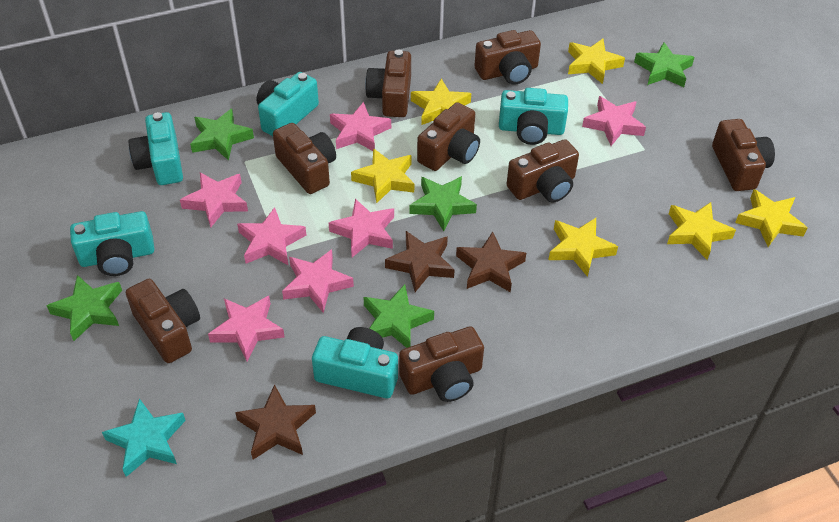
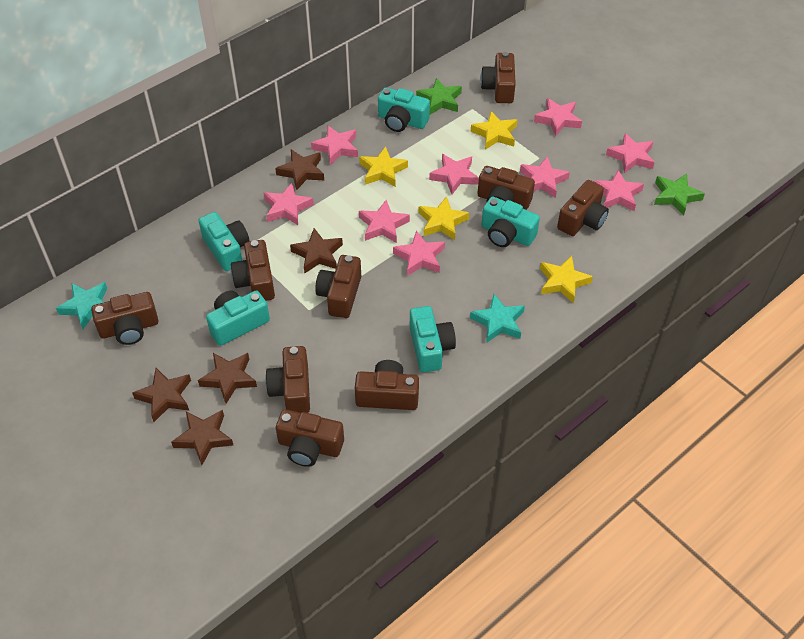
brown camera: 8 -> 9
brown star: 3 -> 5
green star: 5 -> 2
pink star: 7 -> 9
turquoise star: 1 -> 2
yellow star: 6 -> 4

